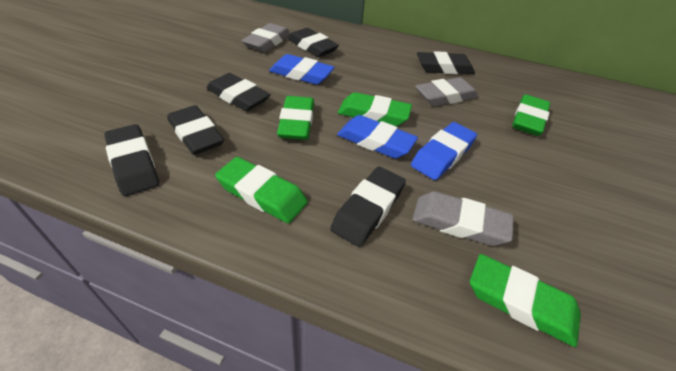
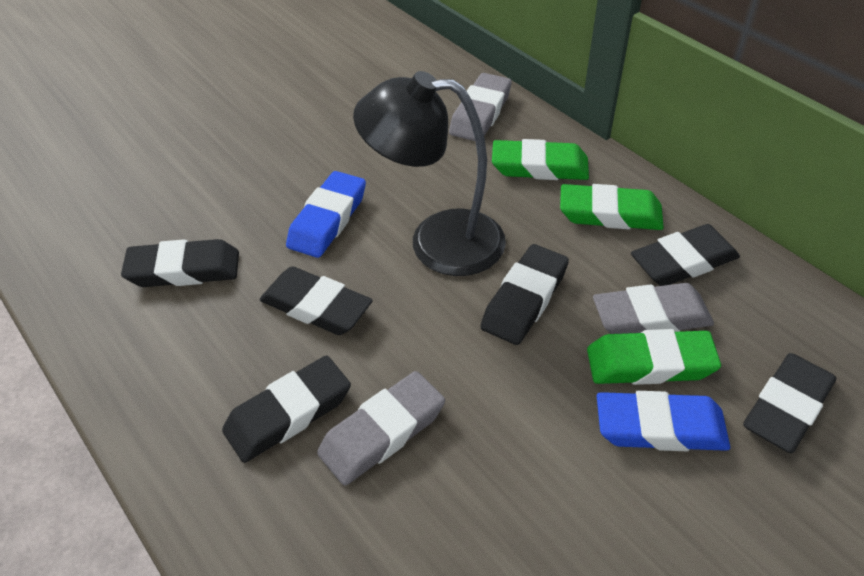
black lamp: 0 -> 1
blue eraser: 3 -> 2
green eraser: 5 -> 3

